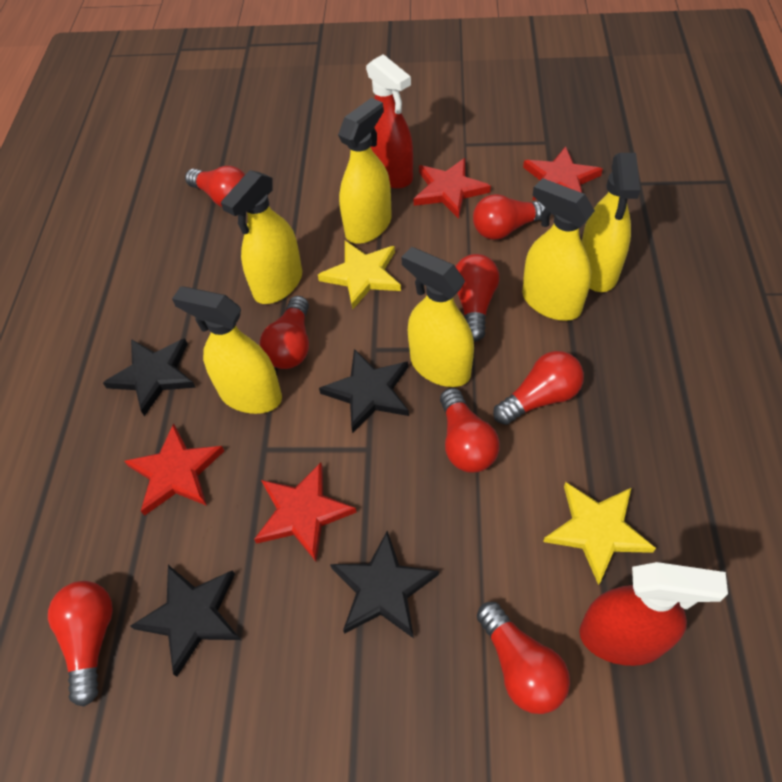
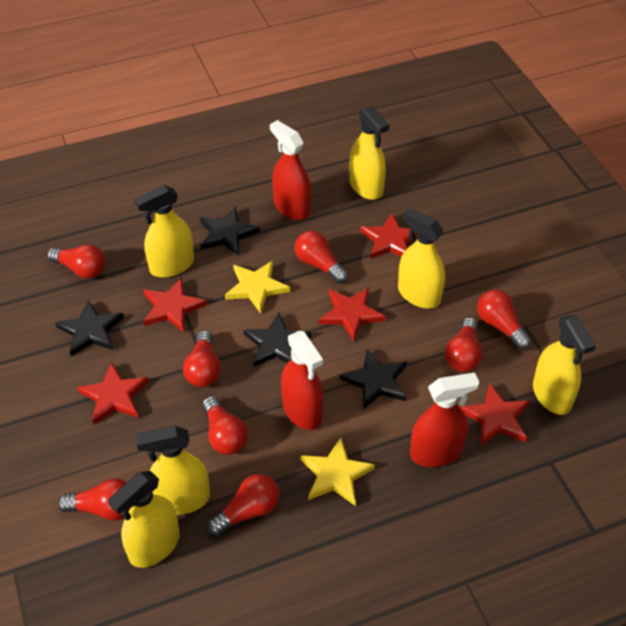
red spray bottle: 2 -> 3
red star: 4 -> 5

